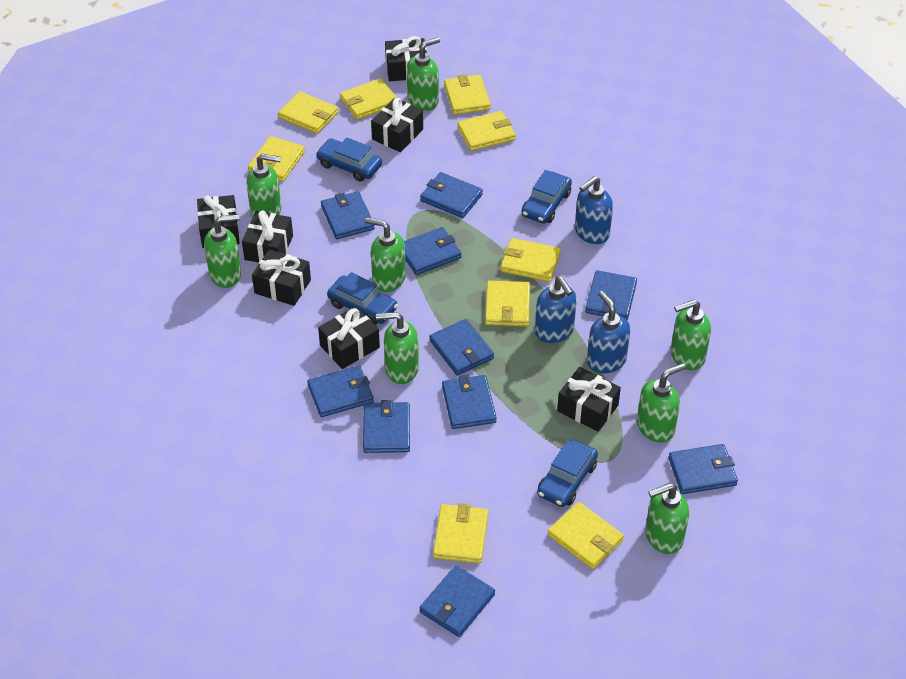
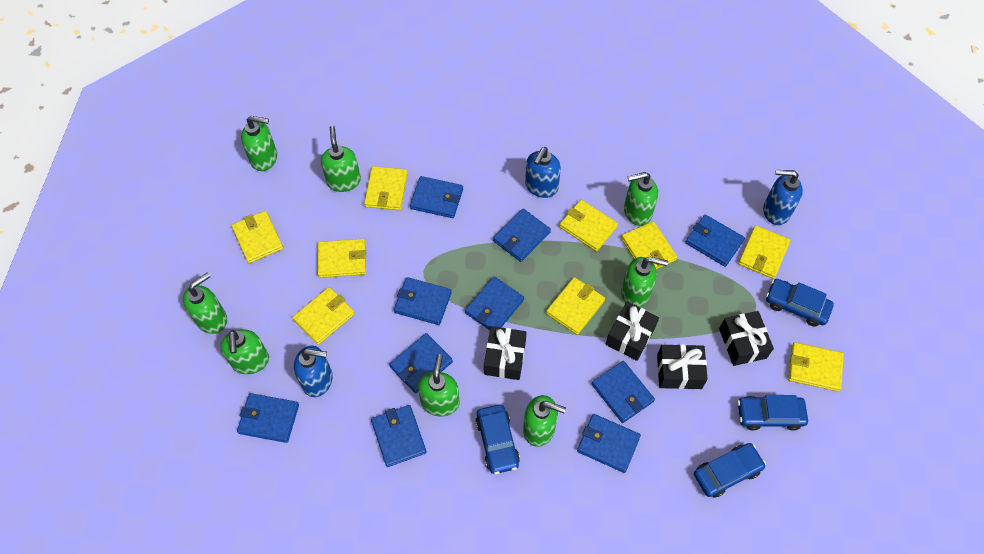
black gift: 7 -> 4

